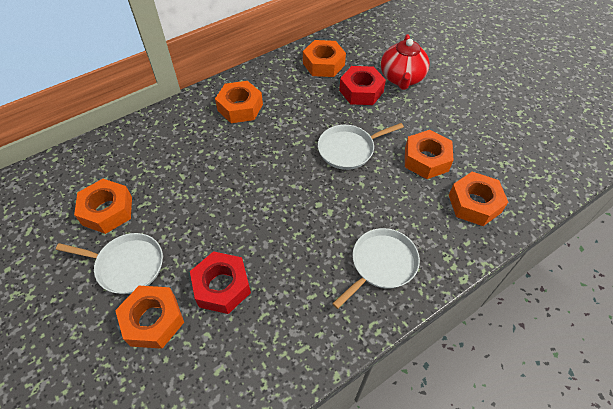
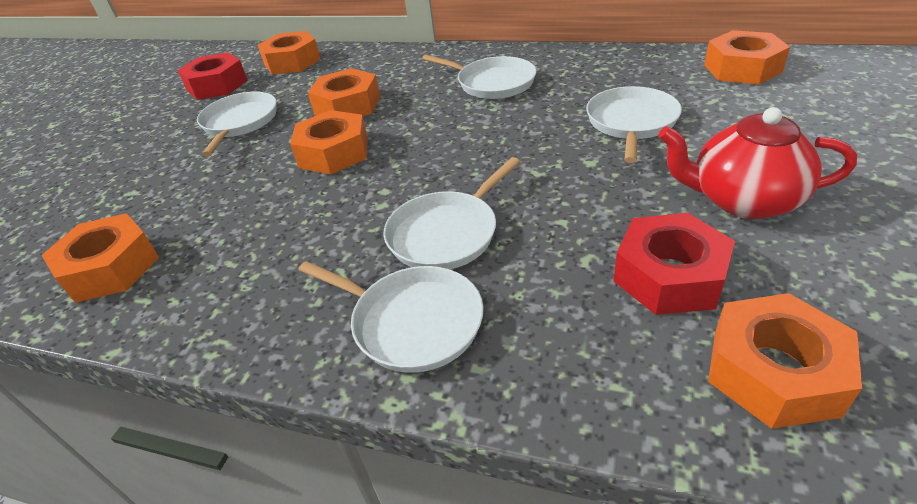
white pan: 3 -> 5

